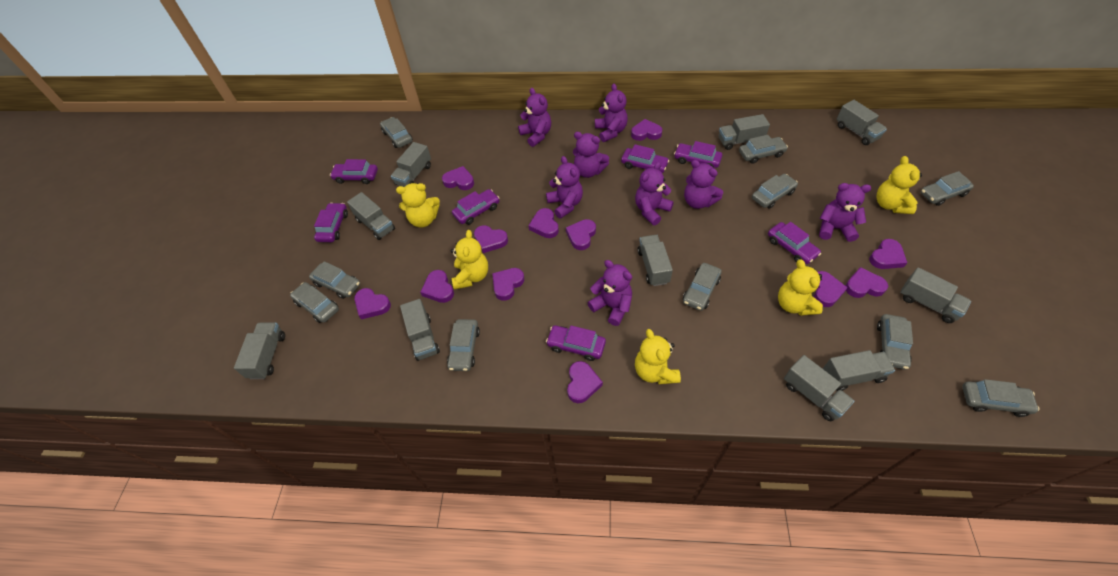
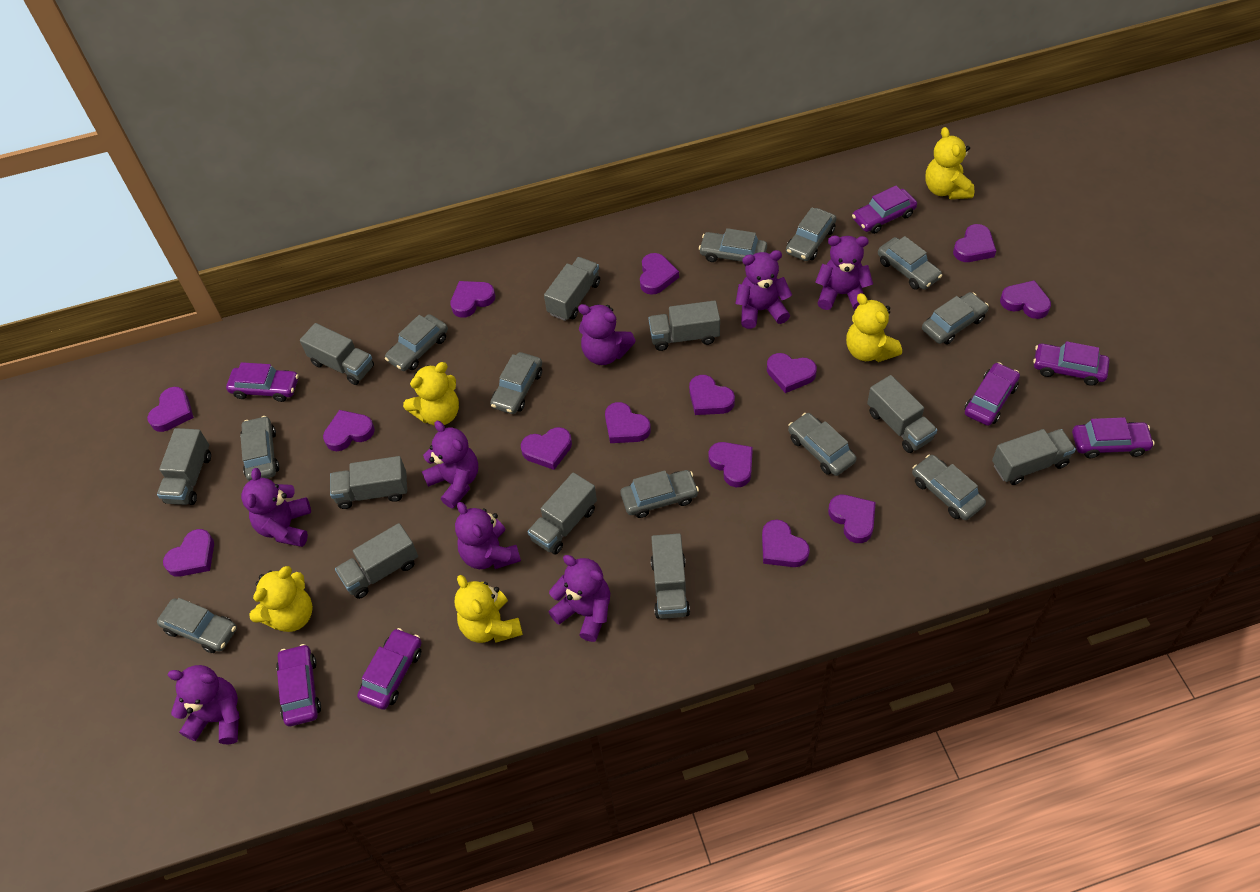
grey car: 10 -> 11
purple heart: 12 -> 14

